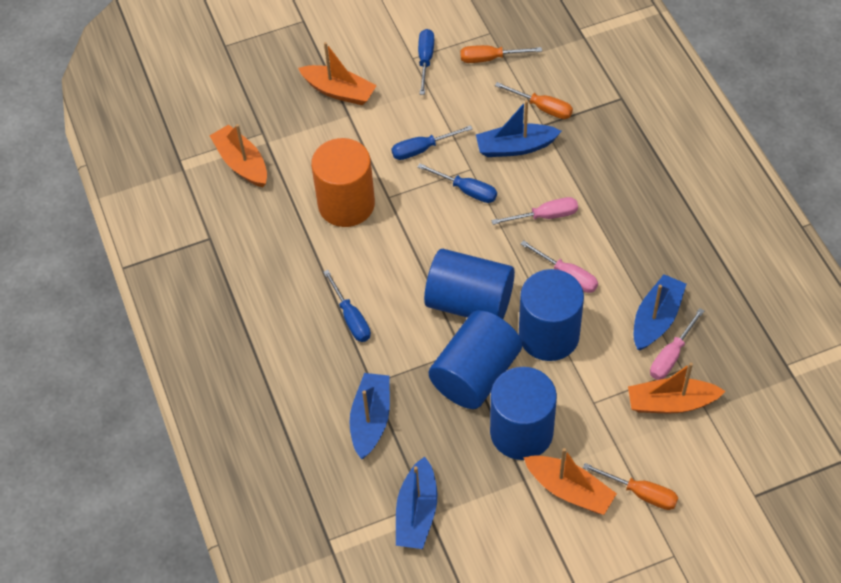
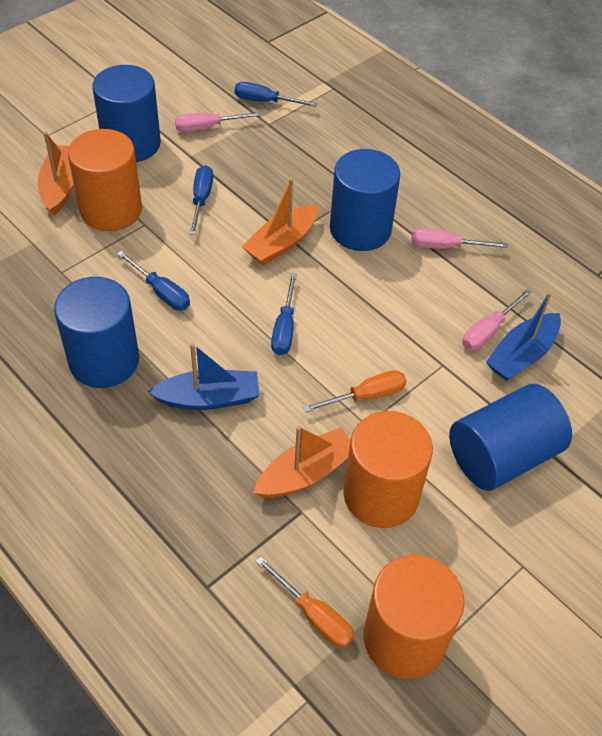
blue boat: 4 -> 2
orange boat: 4 -> 3
orange cylinder: 1 -> 3
orange screwdriver: 3 -> 2

